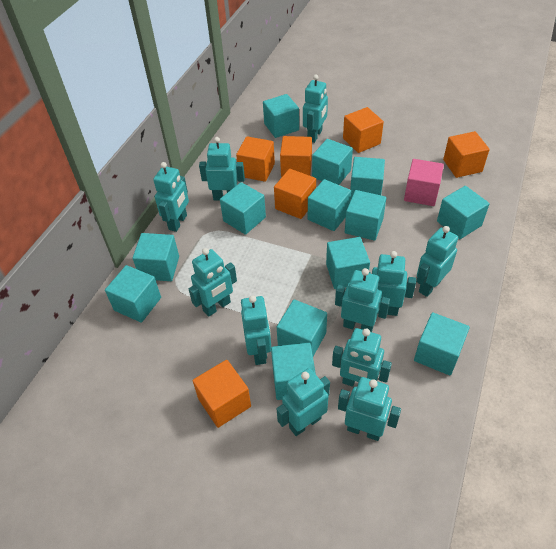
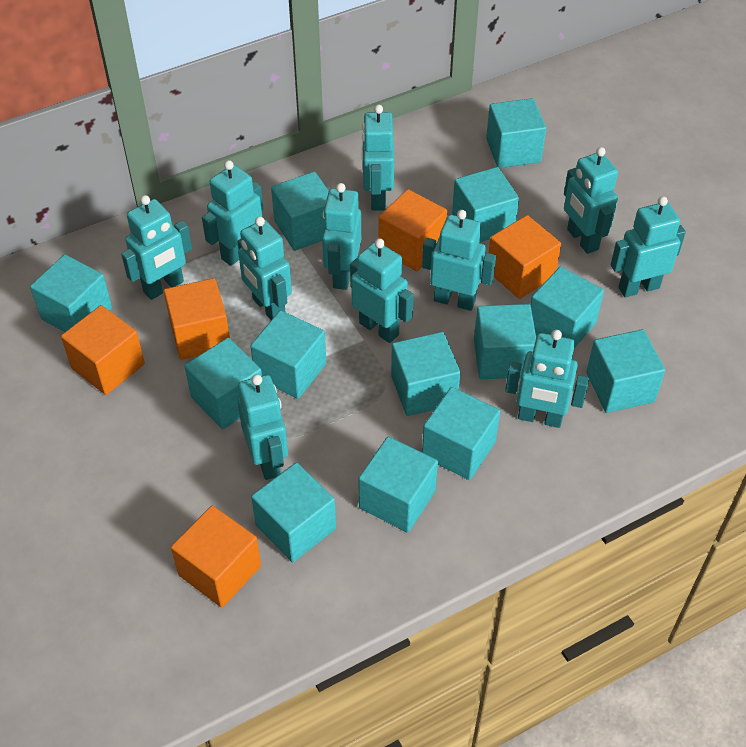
orange cube: 6 -> 5
pink cube: 1 -> 0

